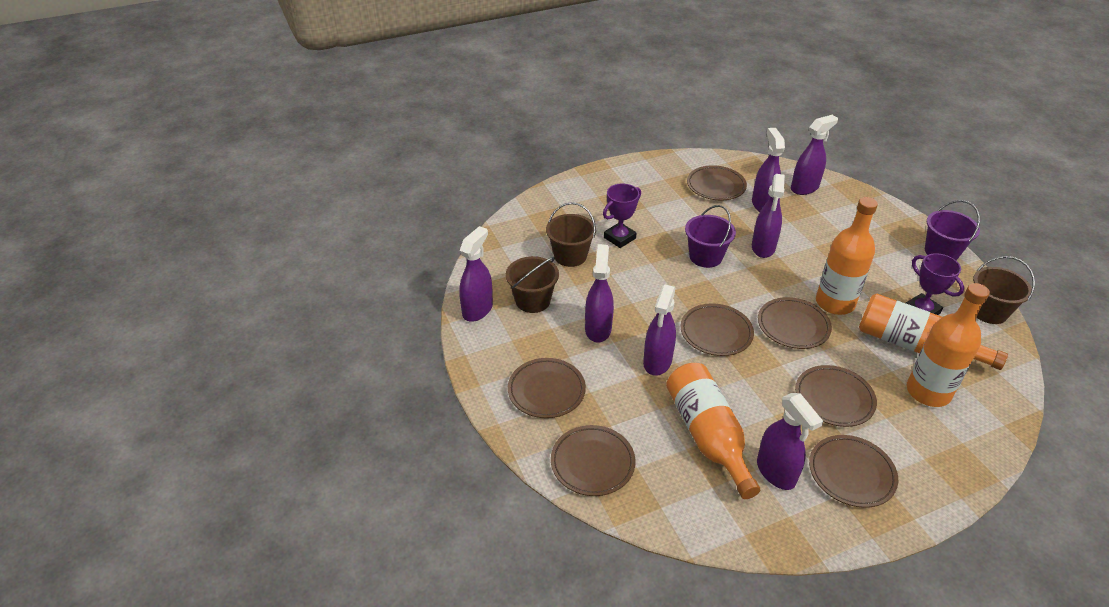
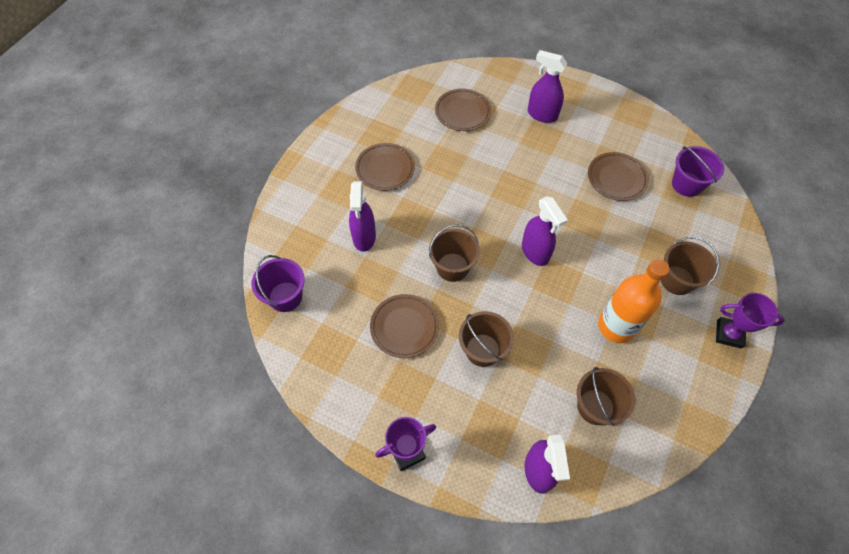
brown bucket: 3 -> 4
brown plate: 7 -> 4
orange bottle: 4 -> 1
purple spray bottle: 7 -> 4

